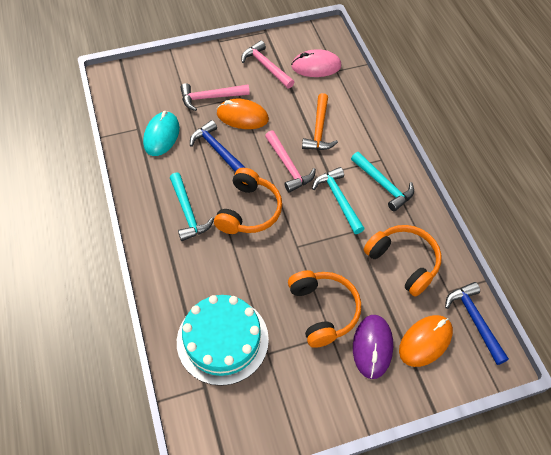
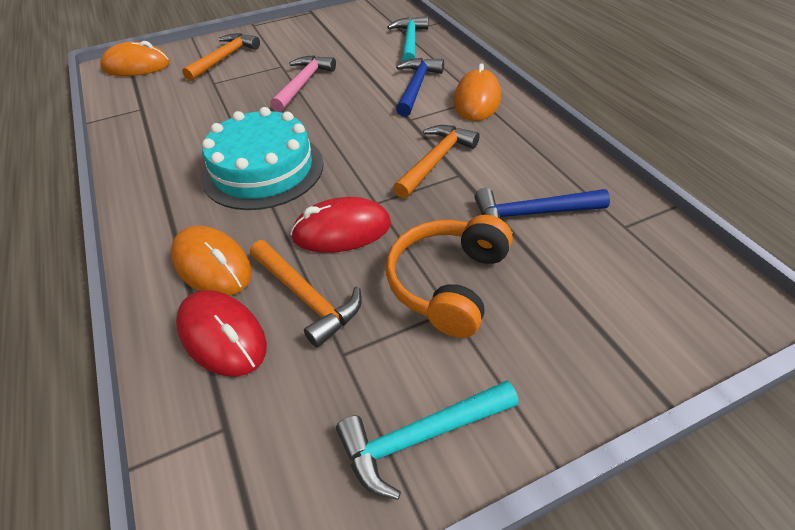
orange hammer: 1 -> 3
orange headphones: 3 -> 1
orange mouse: 2 -> 3
pink hammer: 3 -> 1
pink mouse: 1 -> 0
purple mouse: 1 -> 0
red mouse: 0 -> 2
turquoise hammer: 3 -> 2
turquoise mouse: 1 -> 0

